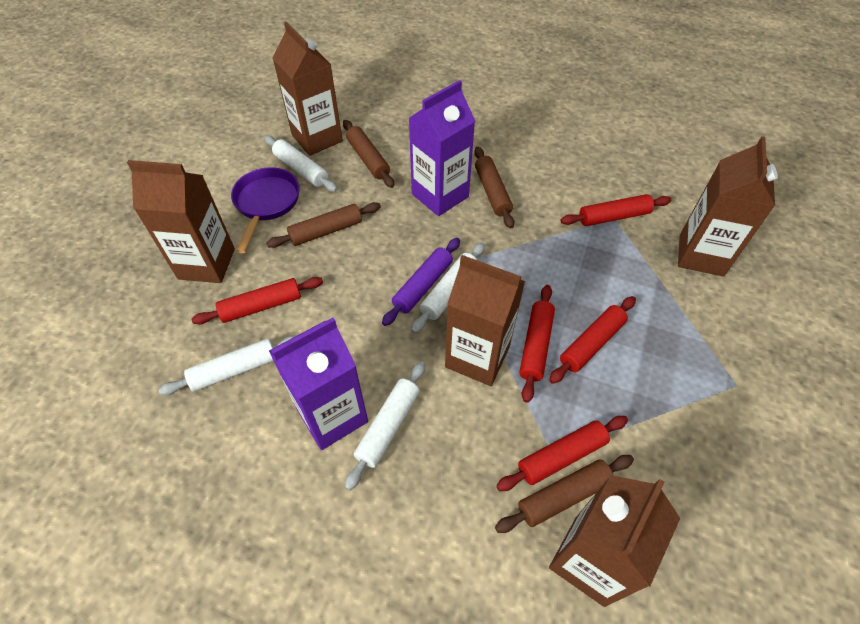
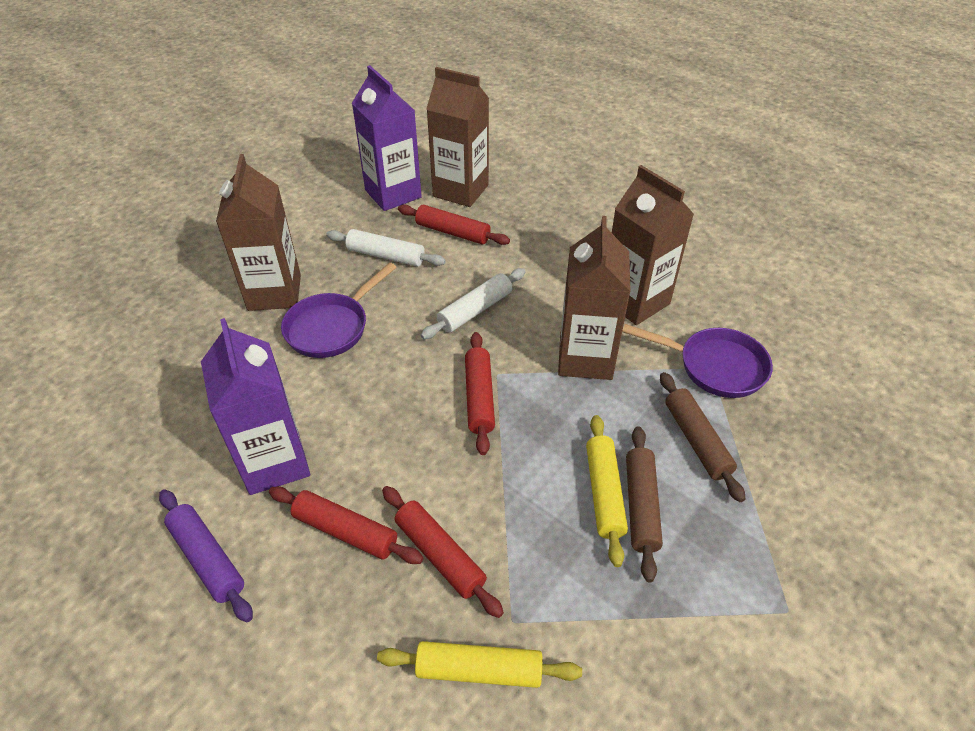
brown carton: 5 -> 4
brown rolling pin: 4 -> 2
purple pan: 1 -> 2
red rolling pin: 5 -> 4
white rolling pin: 4 -> 2
yellow rolling pin: 0 -> 2

